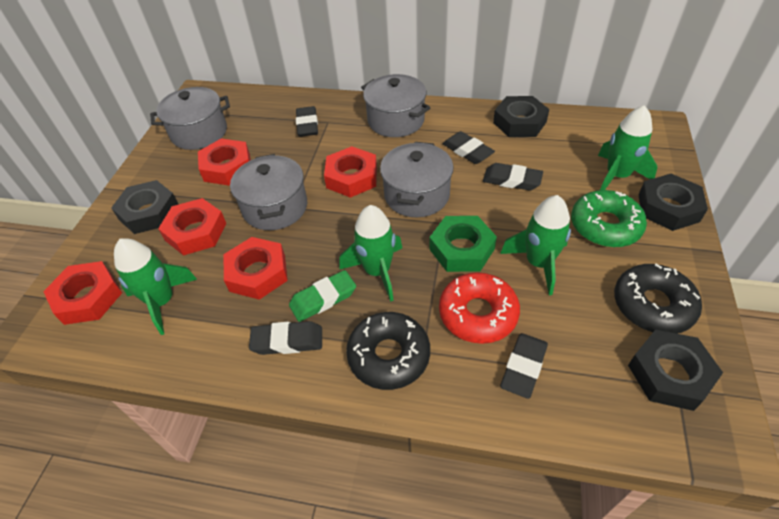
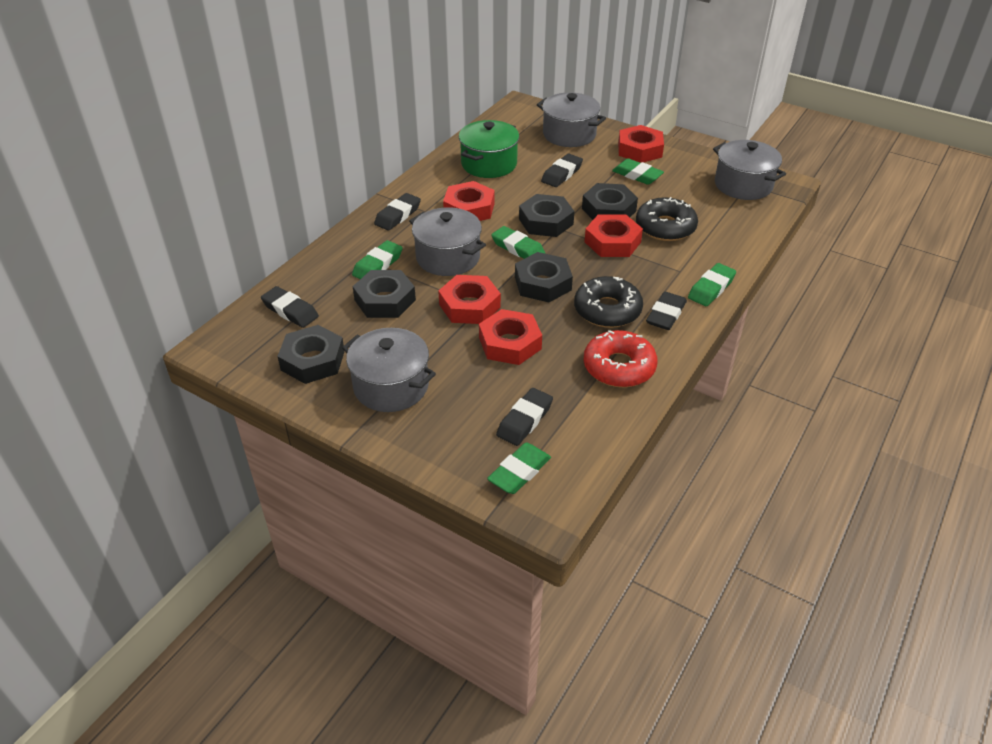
black nut: 4 -> 5
green donut: 1 -> 0
green eraser: 1 -> 5
green nut: 1 -> 0
green pot: 0 -> 1
green rocket: 4 -> 0

